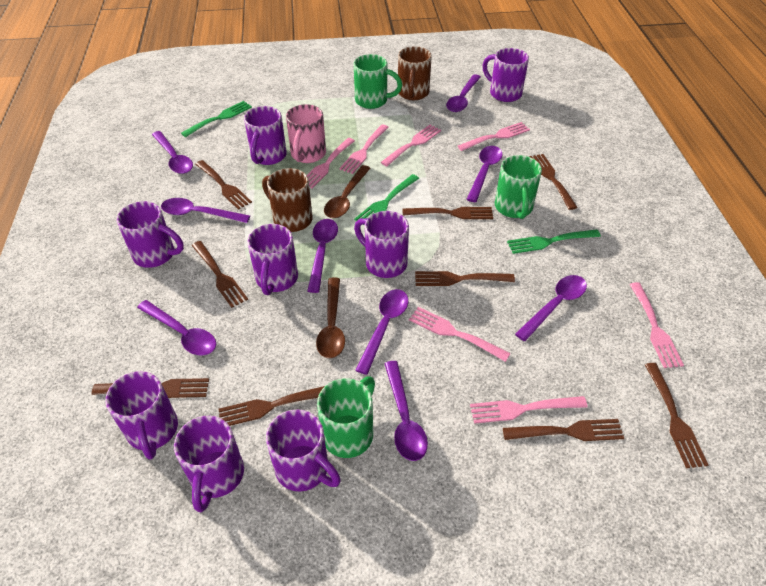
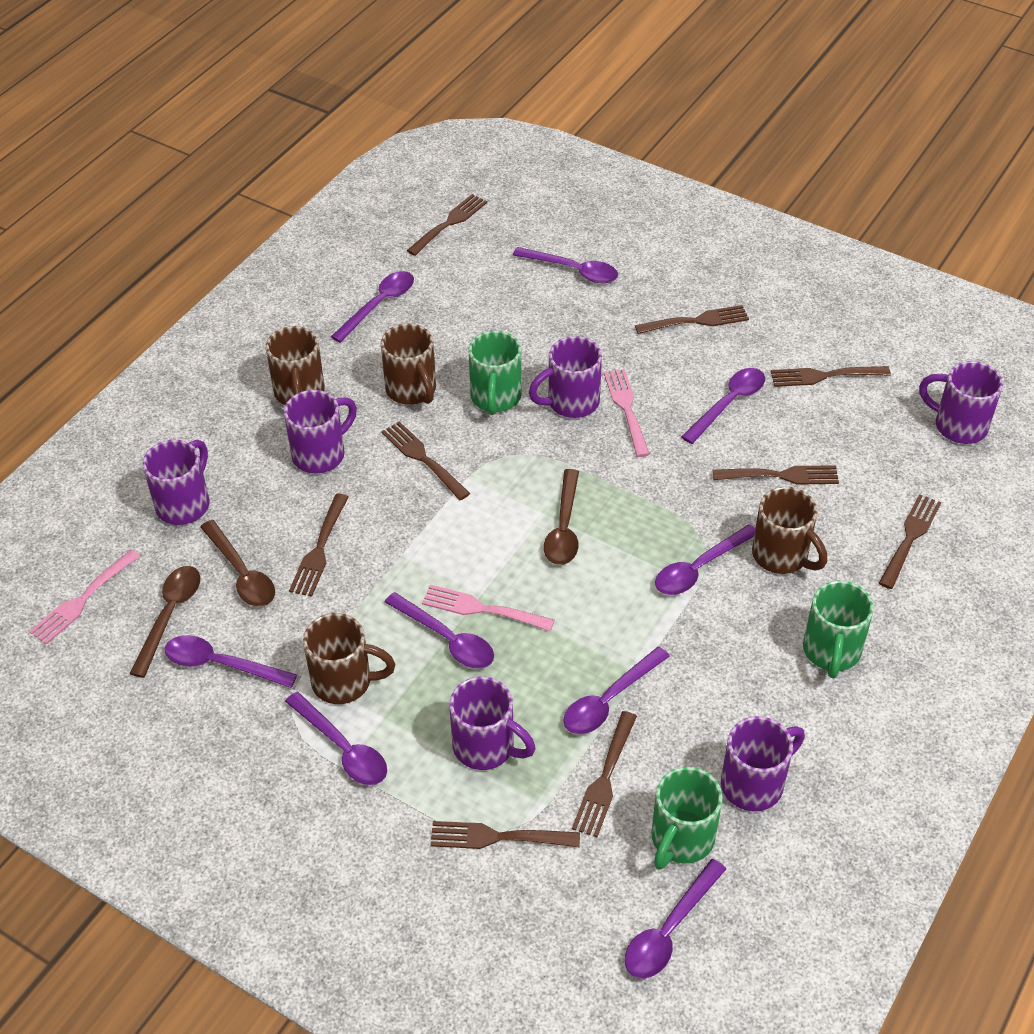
brown mug: 2 -> 4
brown spoon: 2 -> 3
green fork: 3 -> 0
pink fork: 7 -> 3
pink mug: 1 -> 0
purple mug: 8 -> 6

